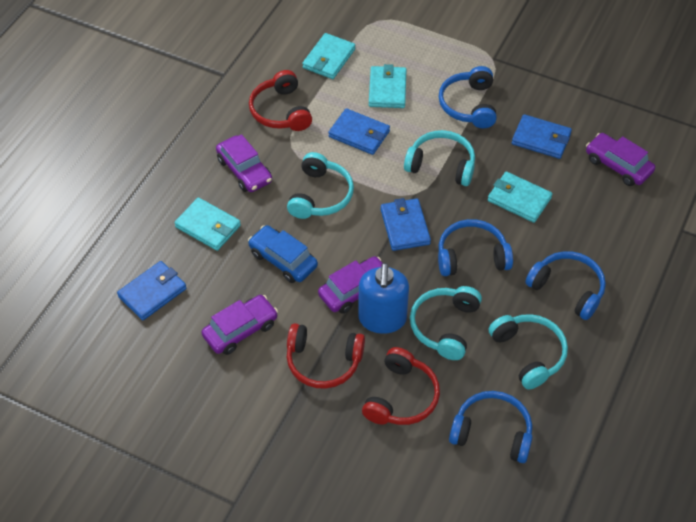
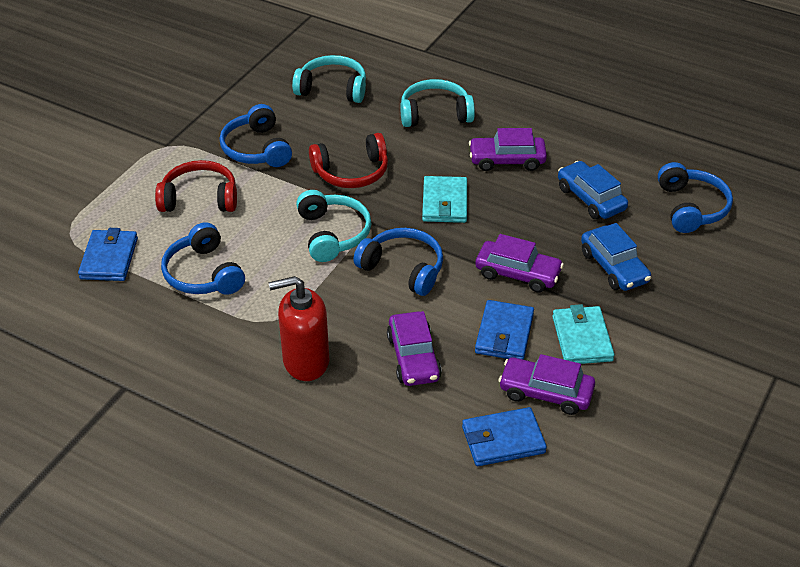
blue car: 1 -> 2
blue soap dispenser: 1 -> 0
blue wallet: 4 -> 3
red headphones: 3 -> 2
red soap dispenser: 0 -> 1
turquoise headphones: 4 -> 3
turquoise wallet: 4 -> 2

